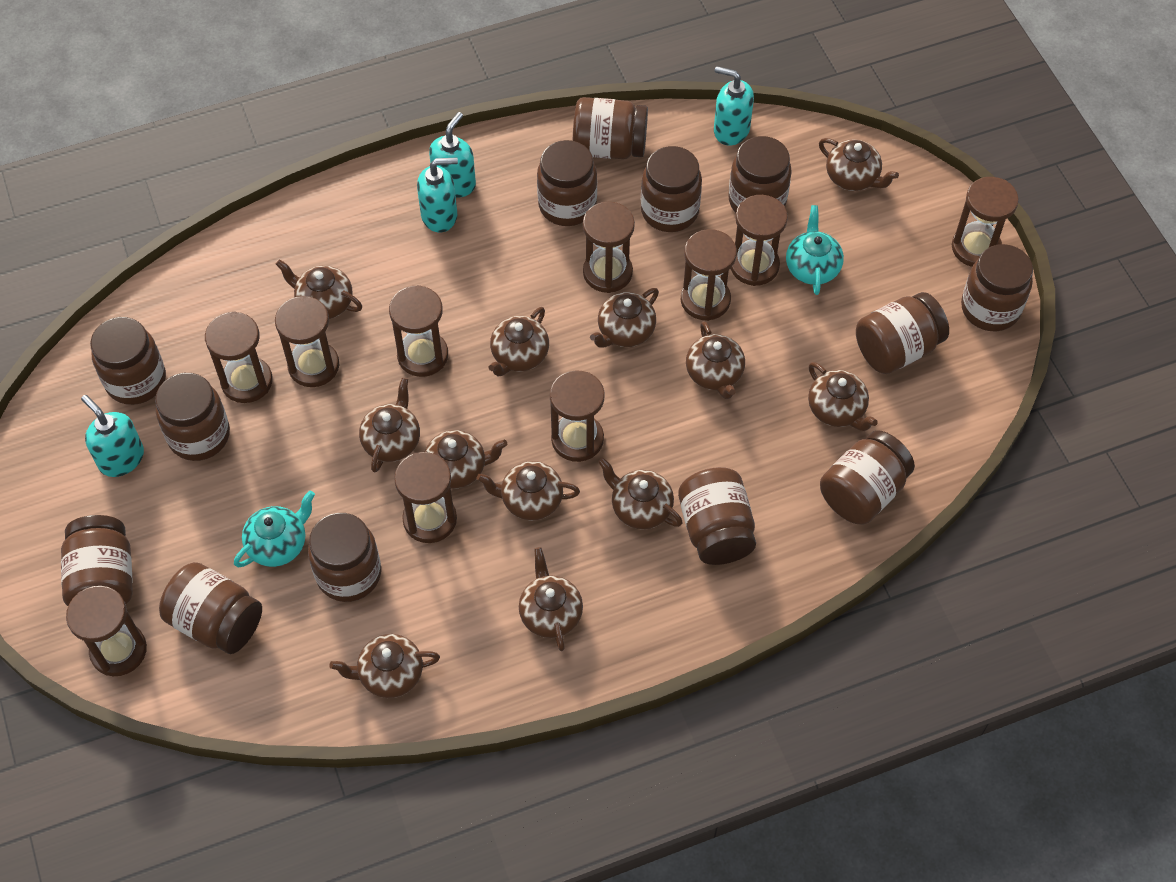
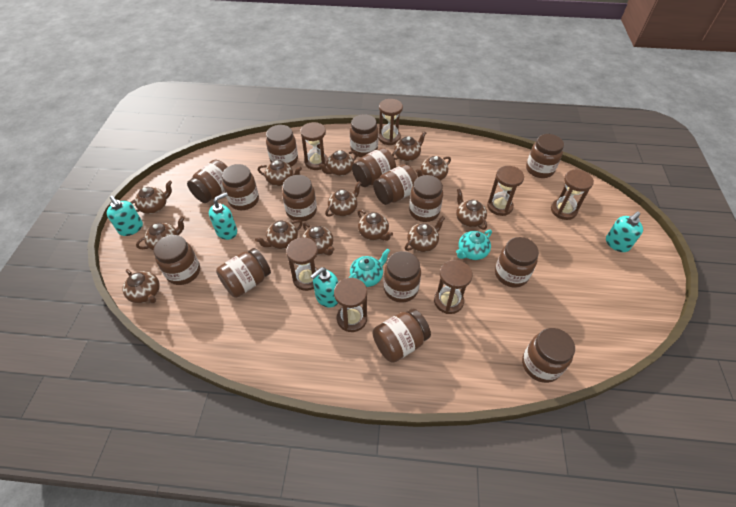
brown hourglass: 10 -> 7
brown jar: 13 -> 15
brown teapot: 12 -> 13

